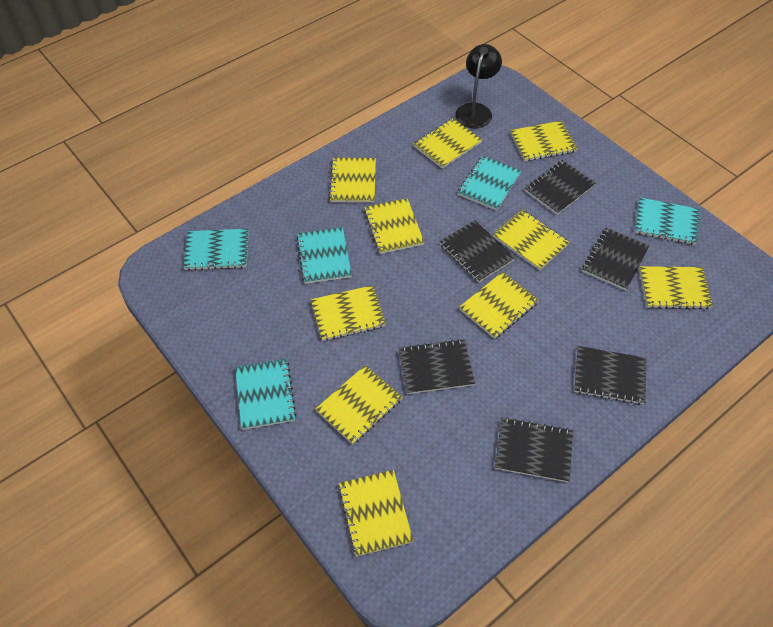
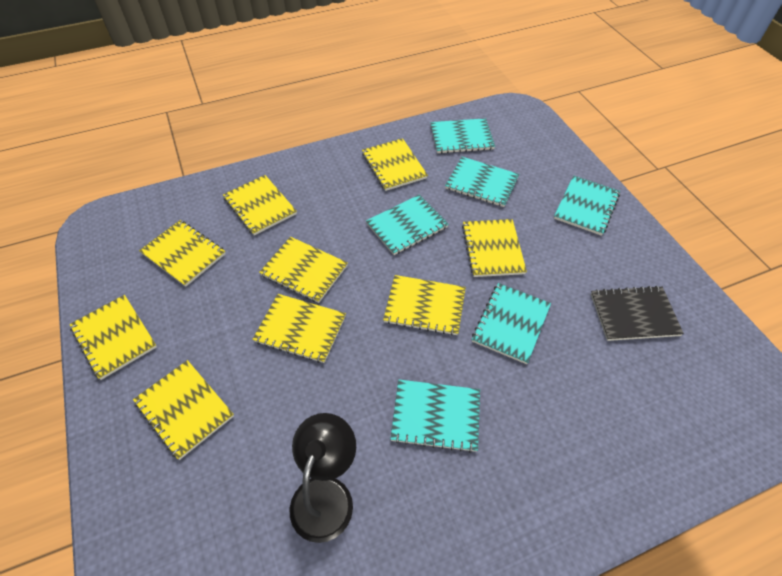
black notebook: 6 -> 1
turquoise notebook: 5 -> 6
yellow notebook: 10 -> 9

